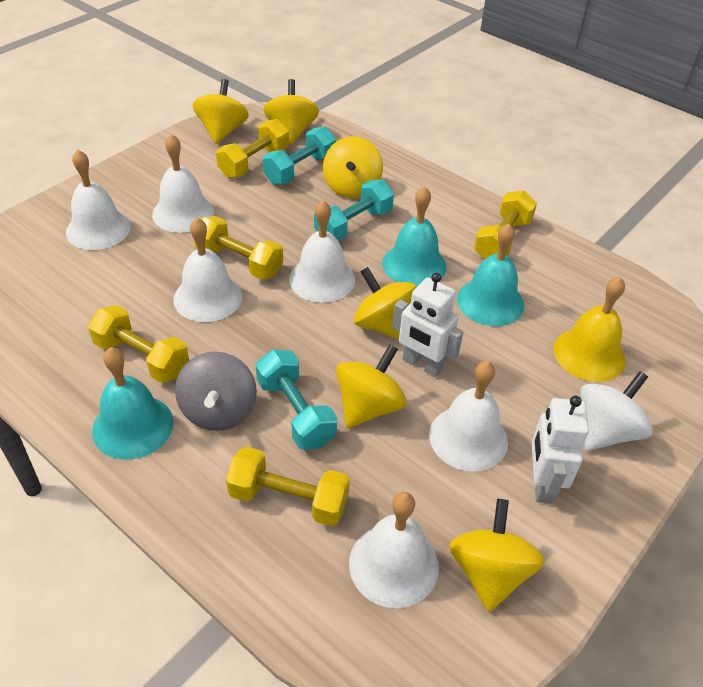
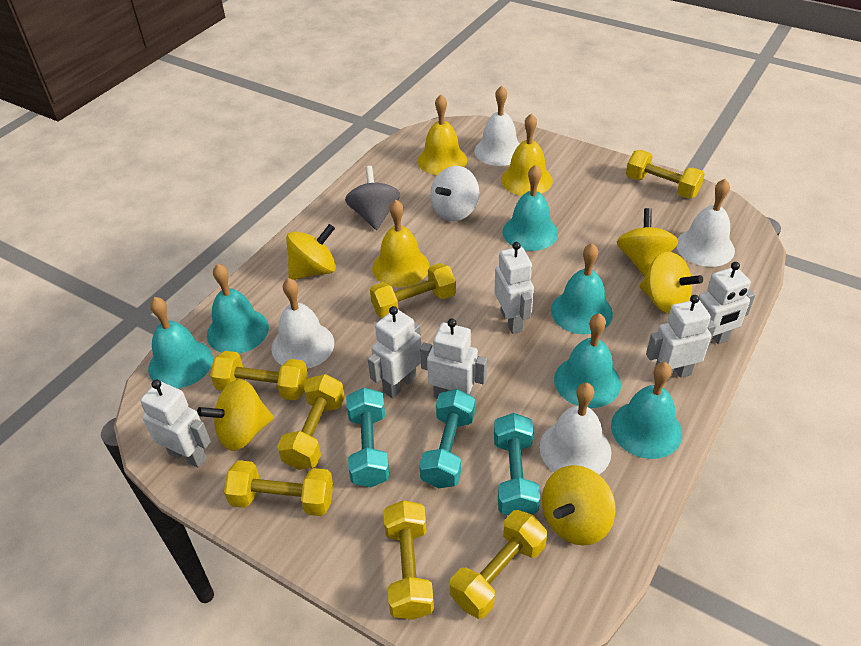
turquoise bell: 3 -> 6
white bell: 6 -> 4
white robot: 2 -> 6
yellow bell: 1 -> 3
yellow dumbbell: 5 -> 7
yellow spinning top: 6 -> 5

